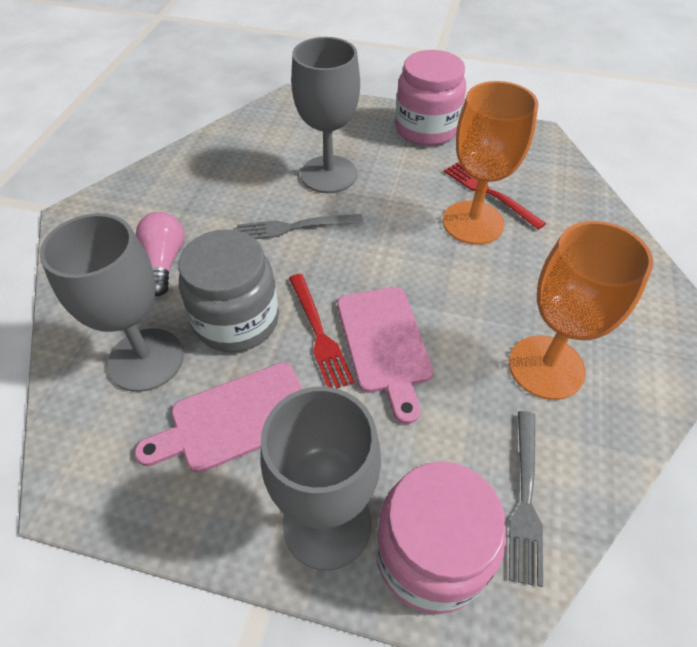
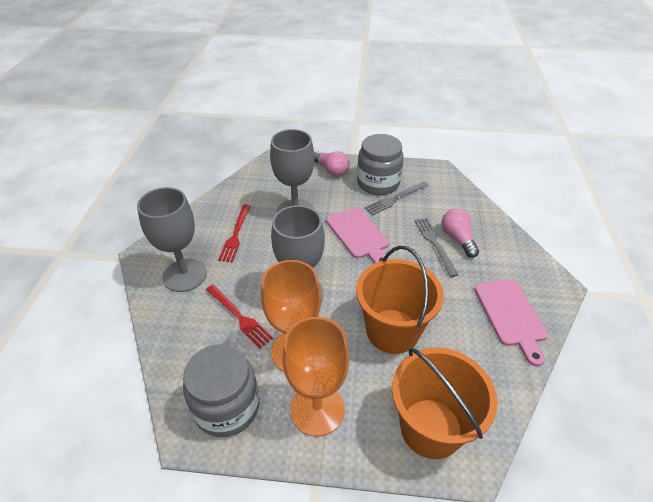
grey jar: 1 -> 2
orange bucket: 0 -> 2
pink jar: 2 -> 0
pink light bulb: 1 -> 2

